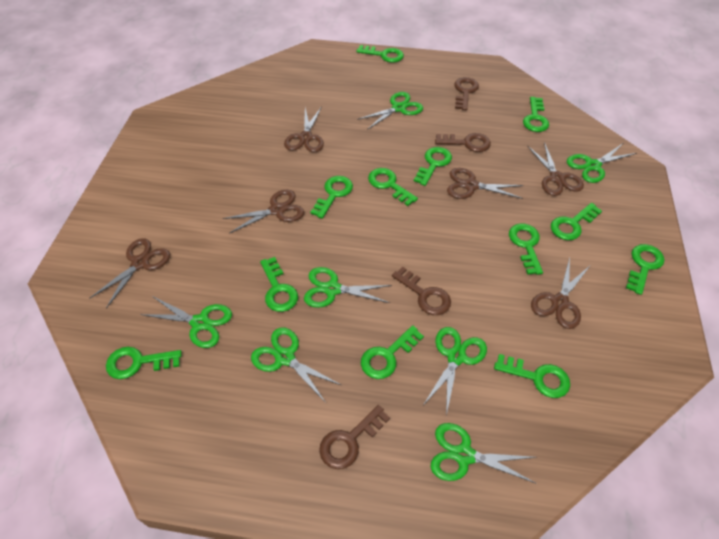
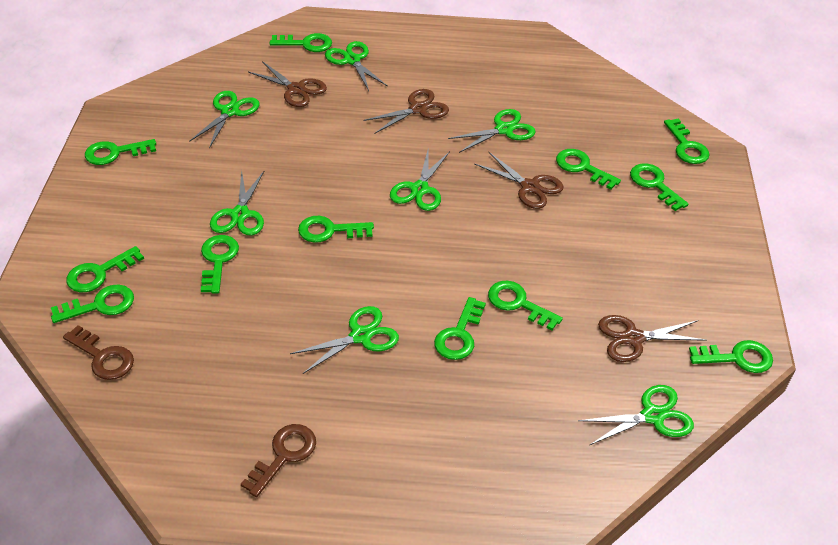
brown key: 4 -> 2
brown scissors: 6 -> 4

